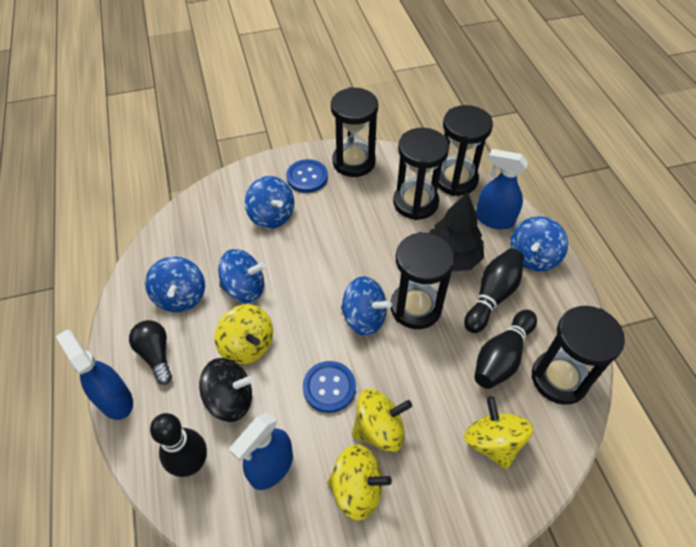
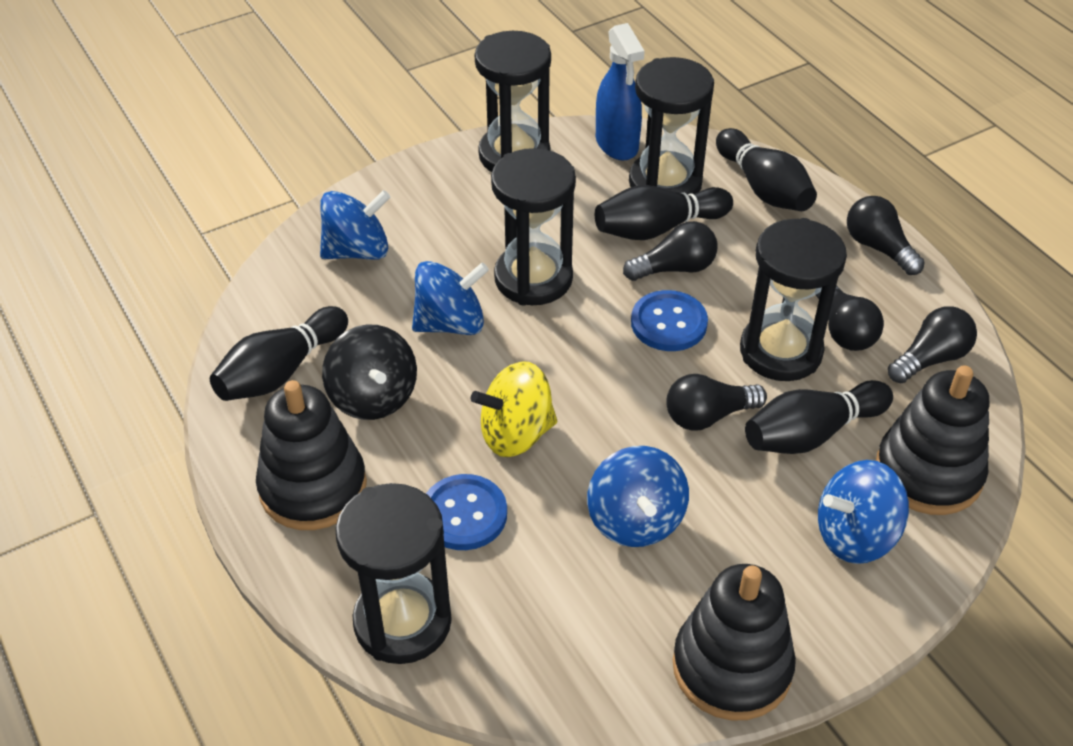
black bowling pin: 3 -> 4
black light bulb: 1 -> 5
black stacking toy: 0 -> 3
black tree: 1 -> 0
blue spinning top: 5 -> 4
blue spray bottle: 3 -> 1
yellow spinning top: 4 -> 1

